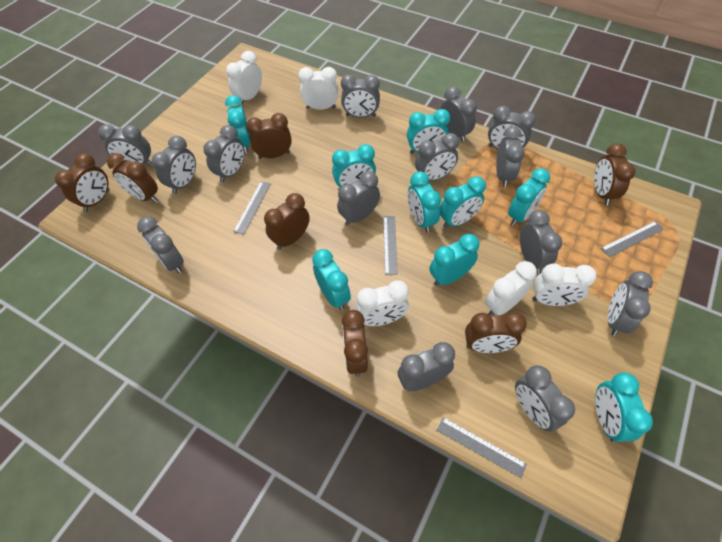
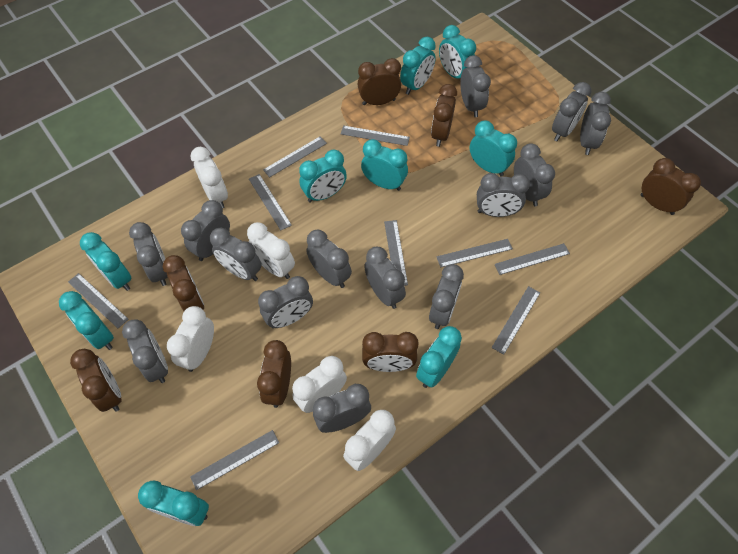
grey ruler: 4 -> 9

